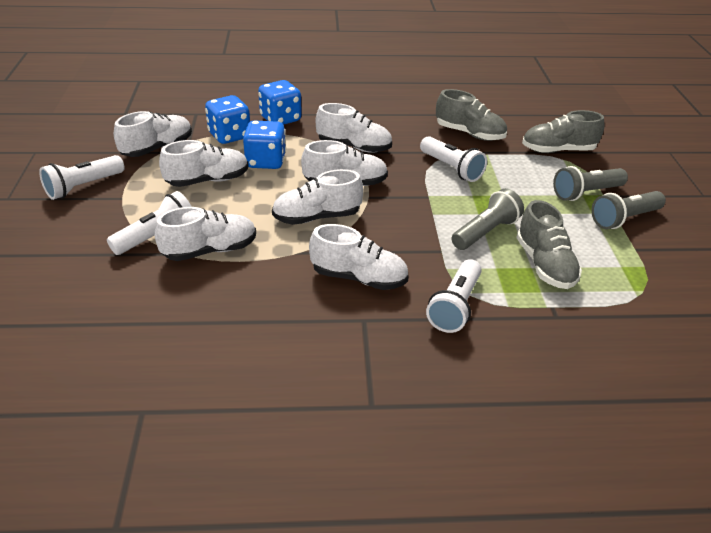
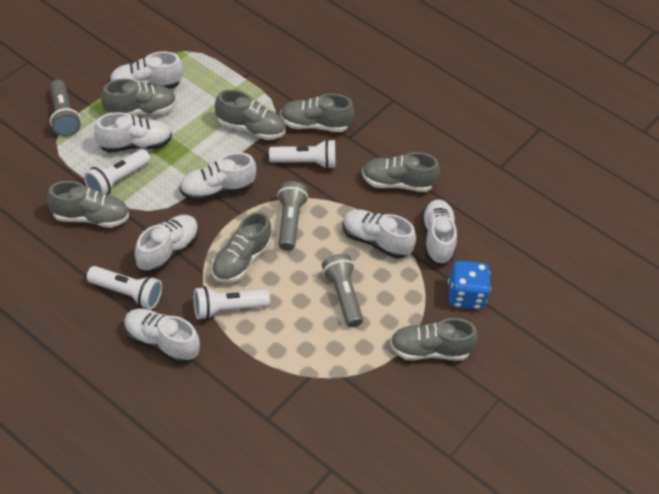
blue dice: 3 -> 1
grey shoe: 3 -> 7

